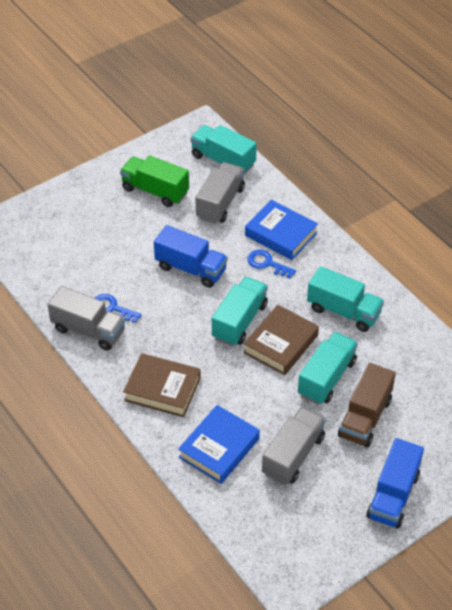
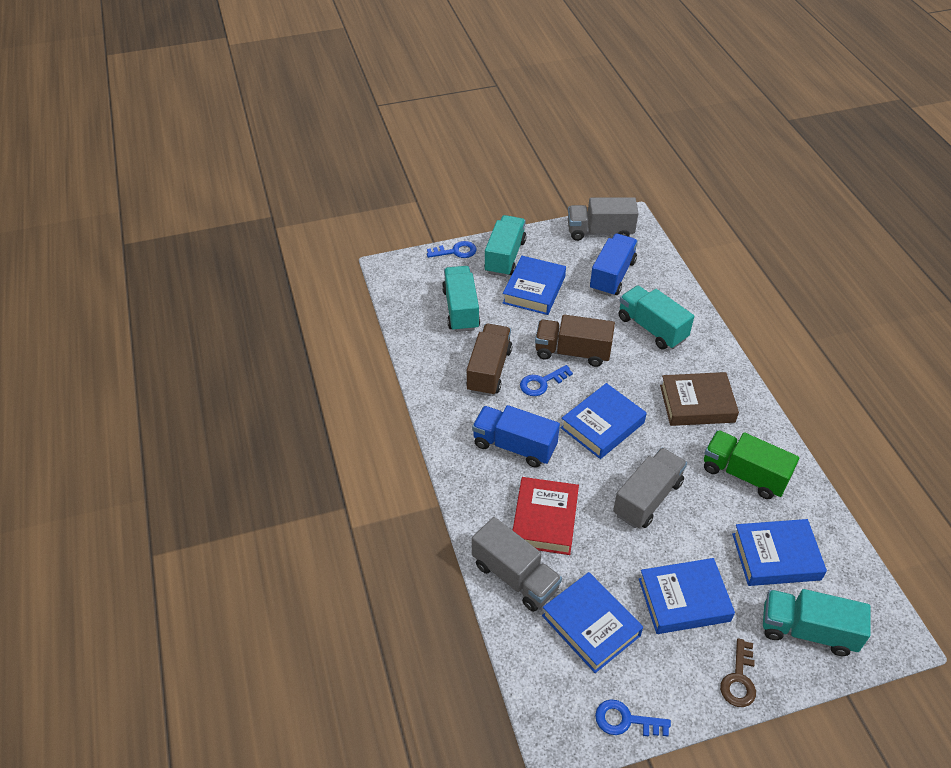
blue book: 2 -> 5
blue key: 2 -> 3
brown book: 2 -> 1
brown key: 0 -> 1
brown truck: 1 -> 2
red book: 0 -> 1

